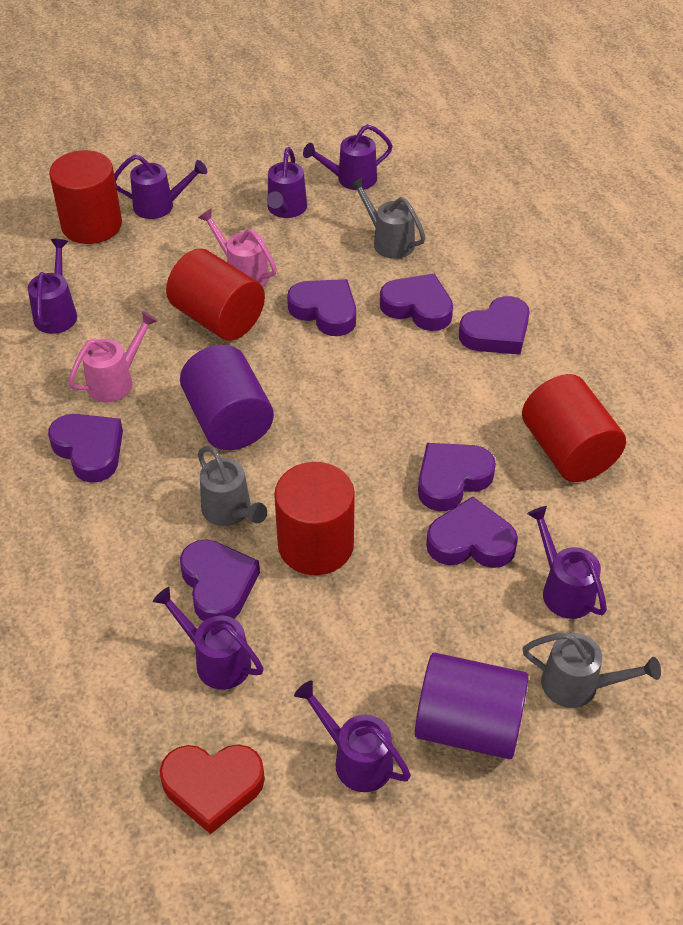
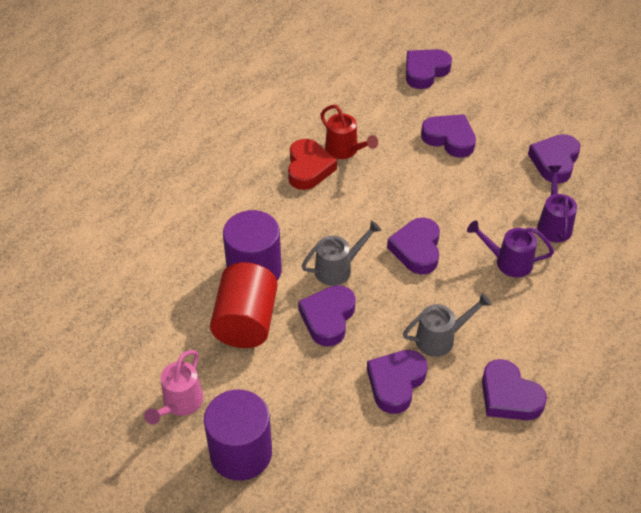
grey watering can: 3 -> 2
pink watering can: 2 -> 1
purple watering can: 7 -> 2
red cylinder: 4 -> 1
red watering can: 0 -> 1

